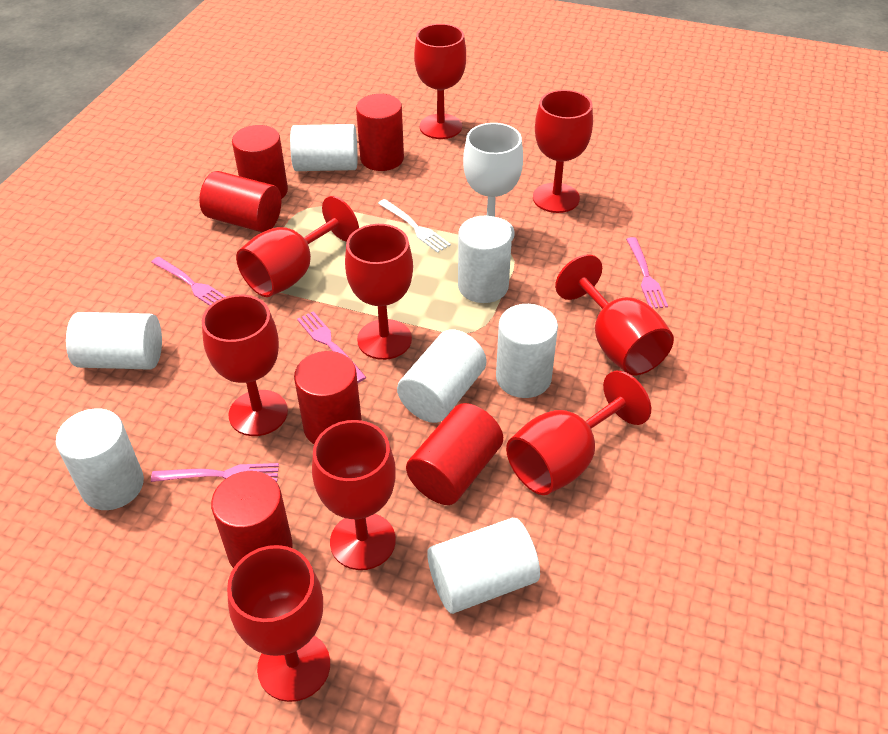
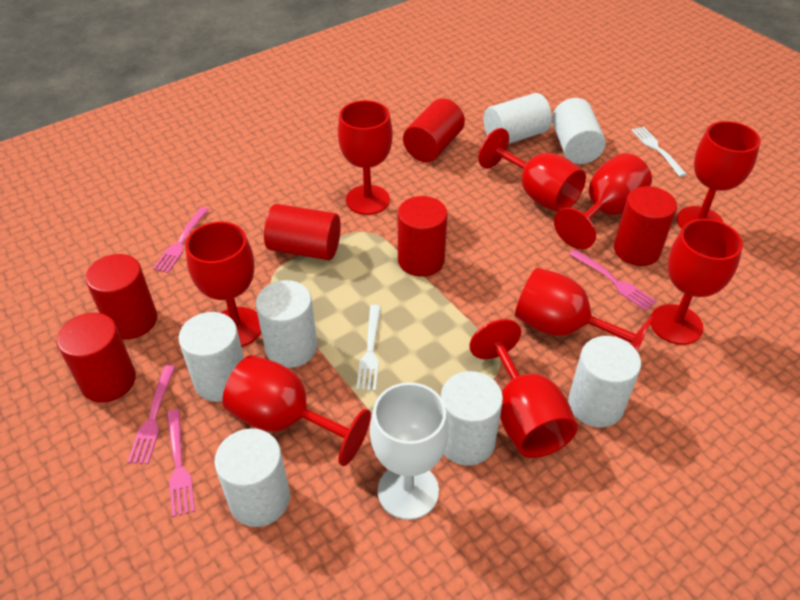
white fork: 1 -> 2

